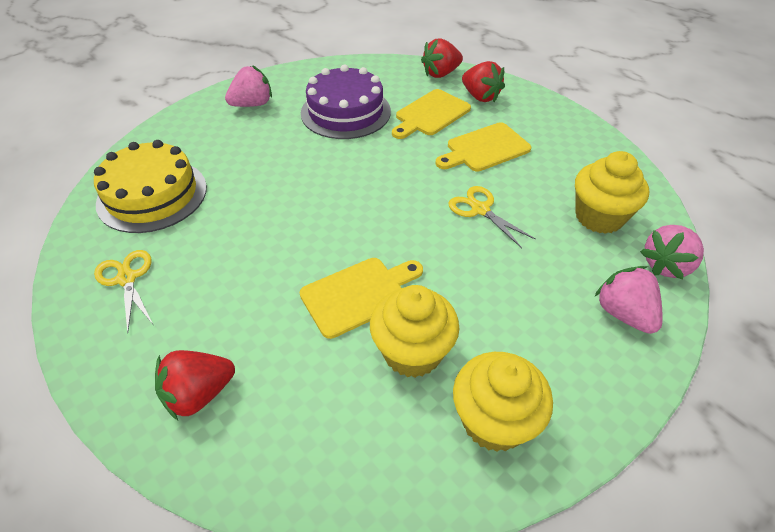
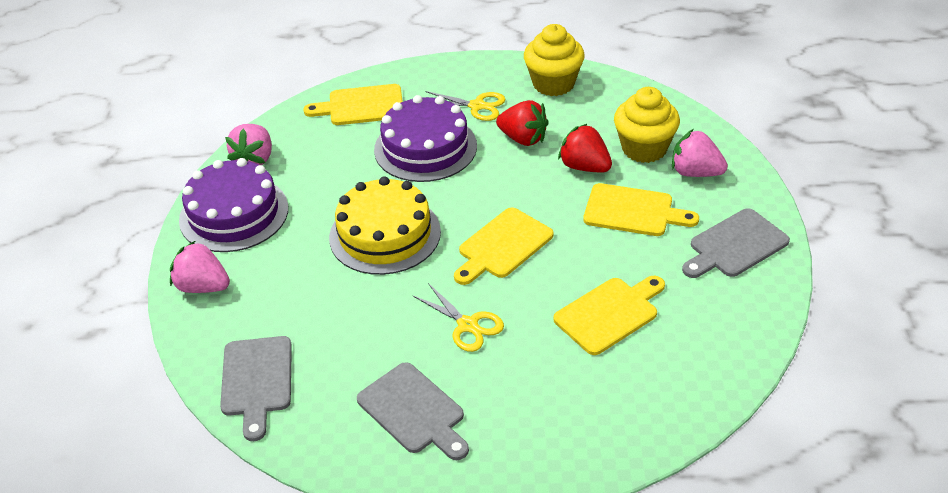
grey cutting board: 0 -> 3
purple cake: 1 -> 2
red strawberry: 3 -> 2
yellow cupcake: 3 -> 2
yellow cutting board: 3 -> 4

